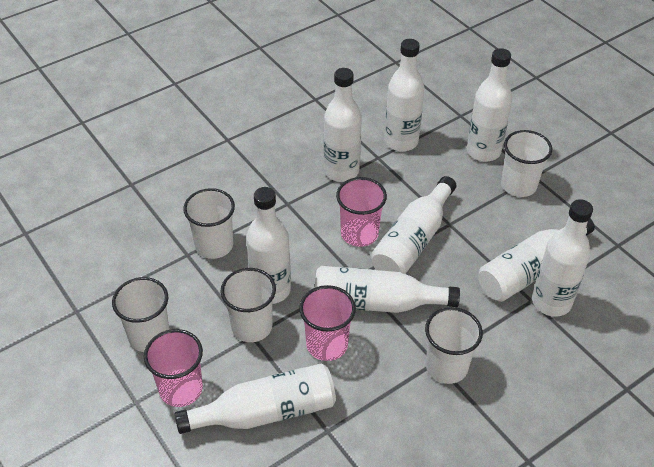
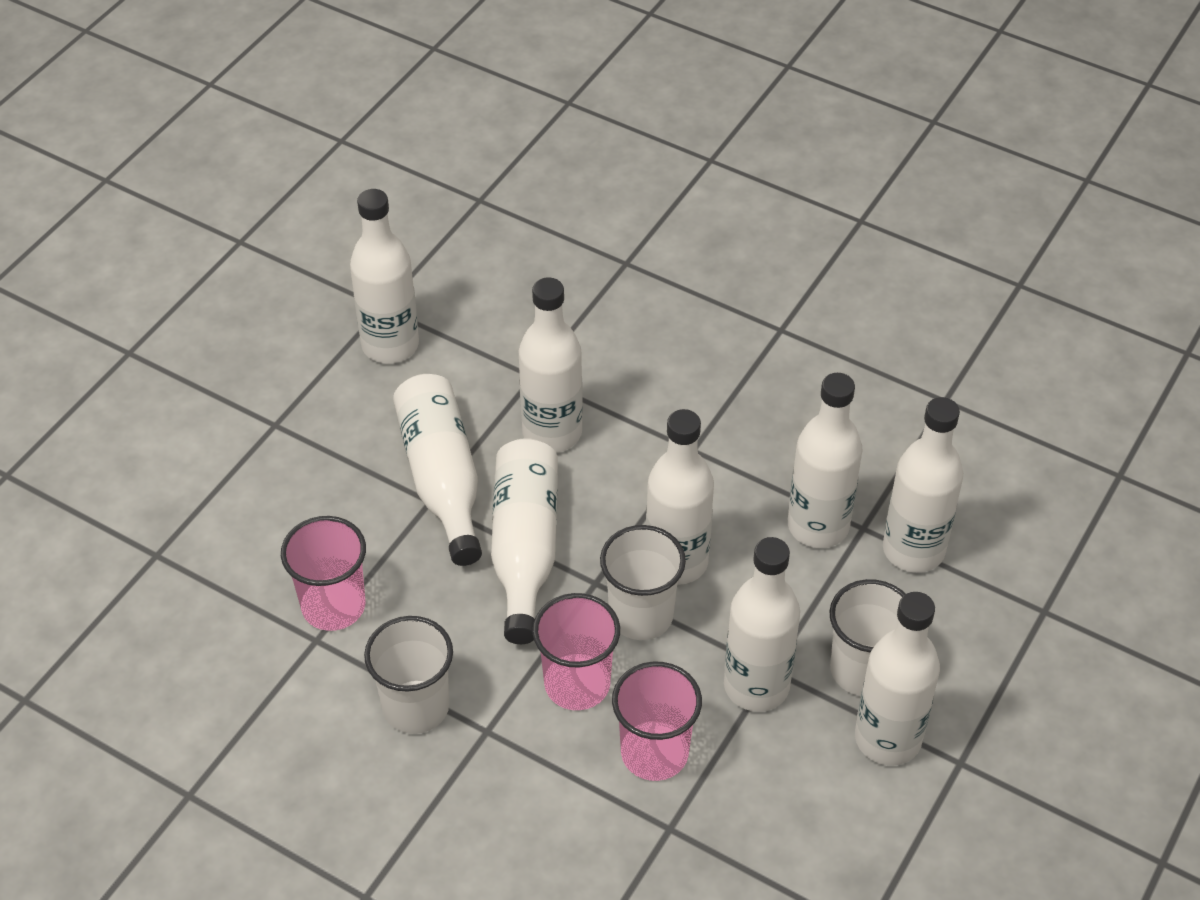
white cup: 5 -> 3

